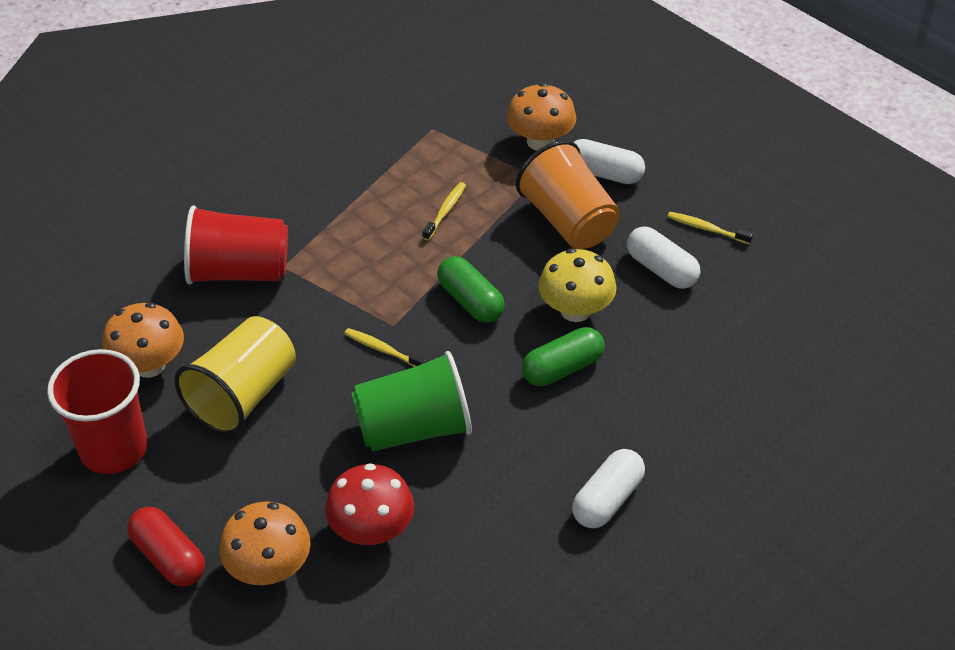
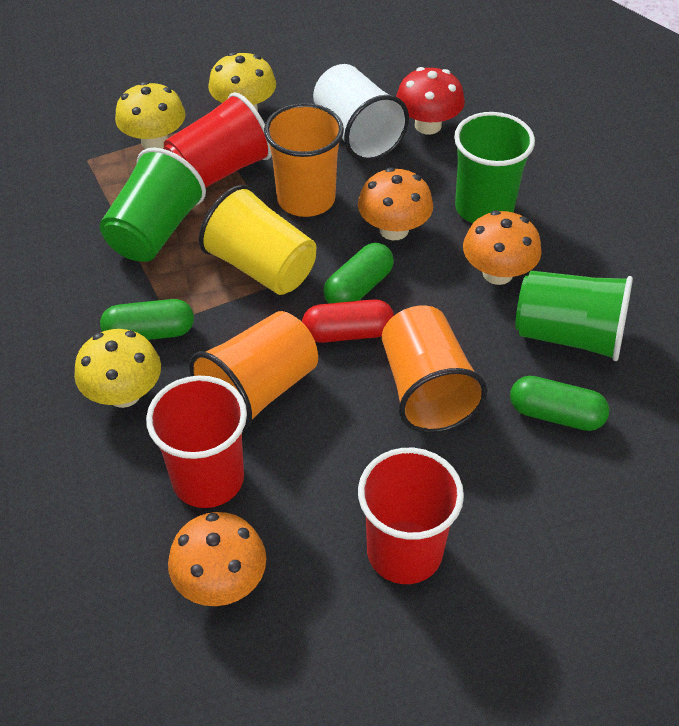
green capsule: 2 -> 3
green cup: 1 -> 3
orange cup: 1 -> 3
red cup: 2 -> 3
white capsule: 3 -> 0
white cup: 0 -> 1
yellow mushroom: 1 -> 3
yellow toothbrush: 3 -> 0

